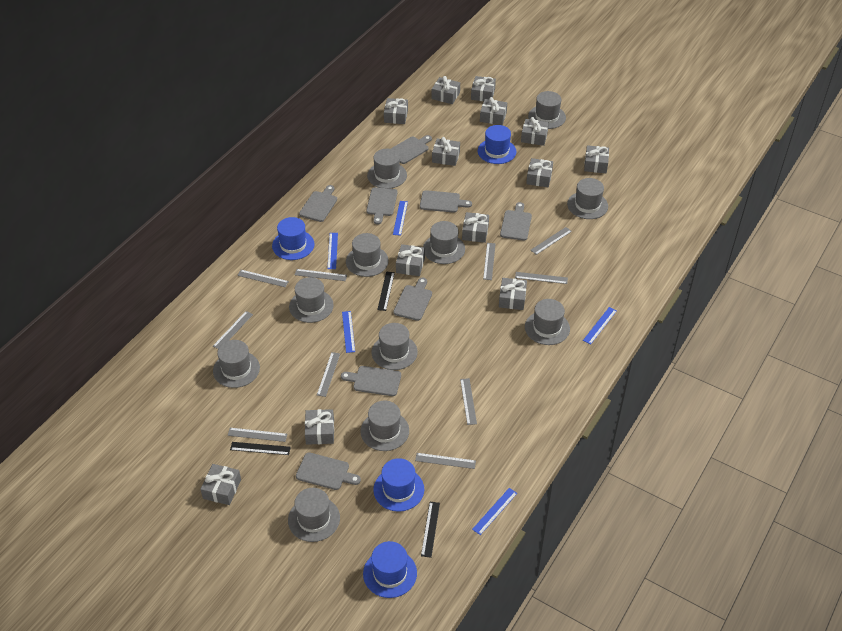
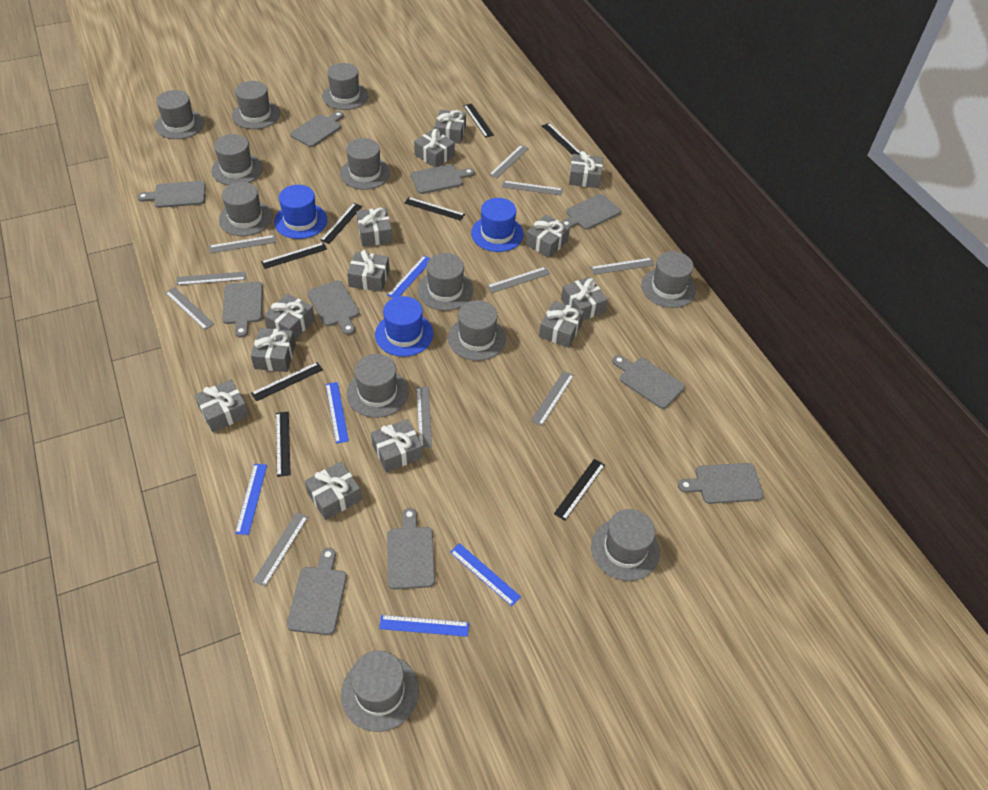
black ruler: 3 -> 8
blue hat: 4 -> 3
grey cutting board: 8 -> 10
grey hat: 11 -> 12

